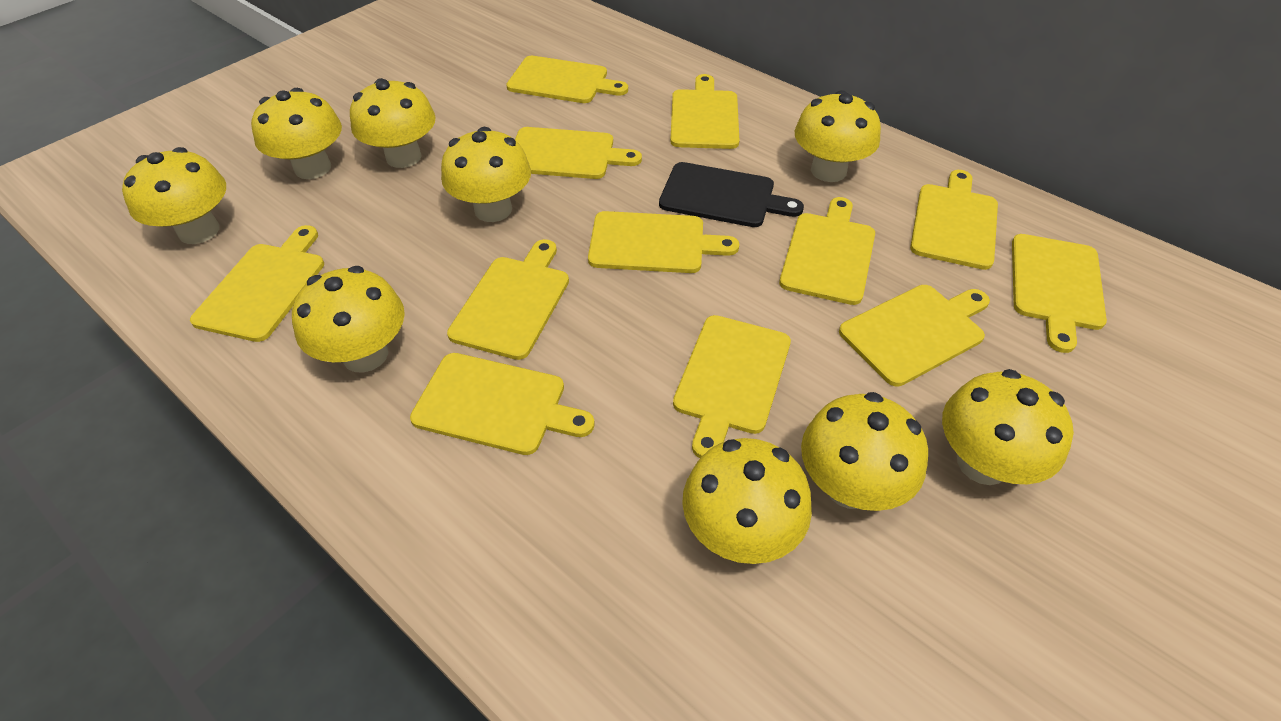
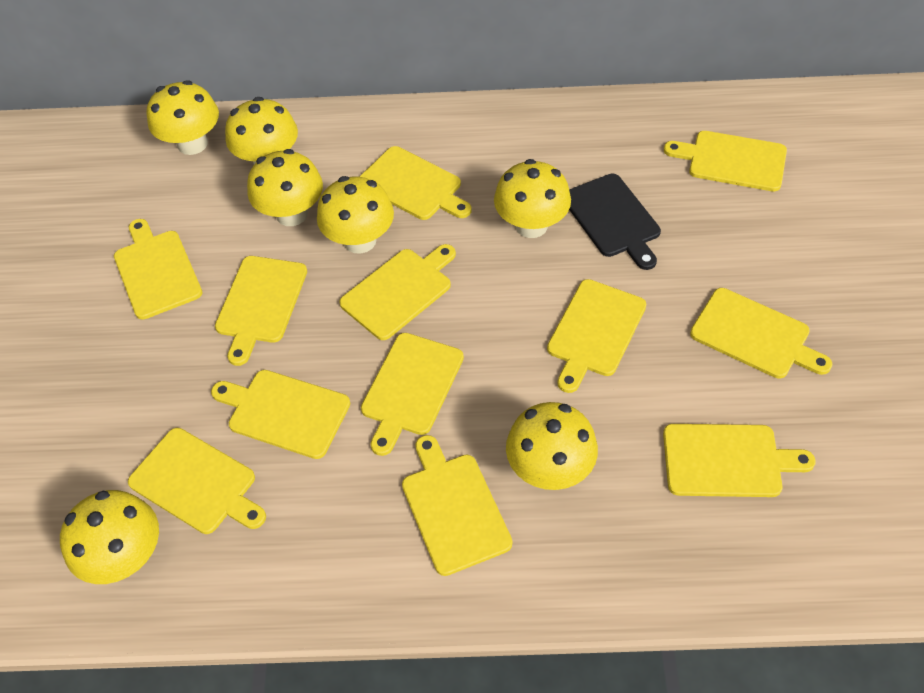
yellow mushroom: 9 -> 7

